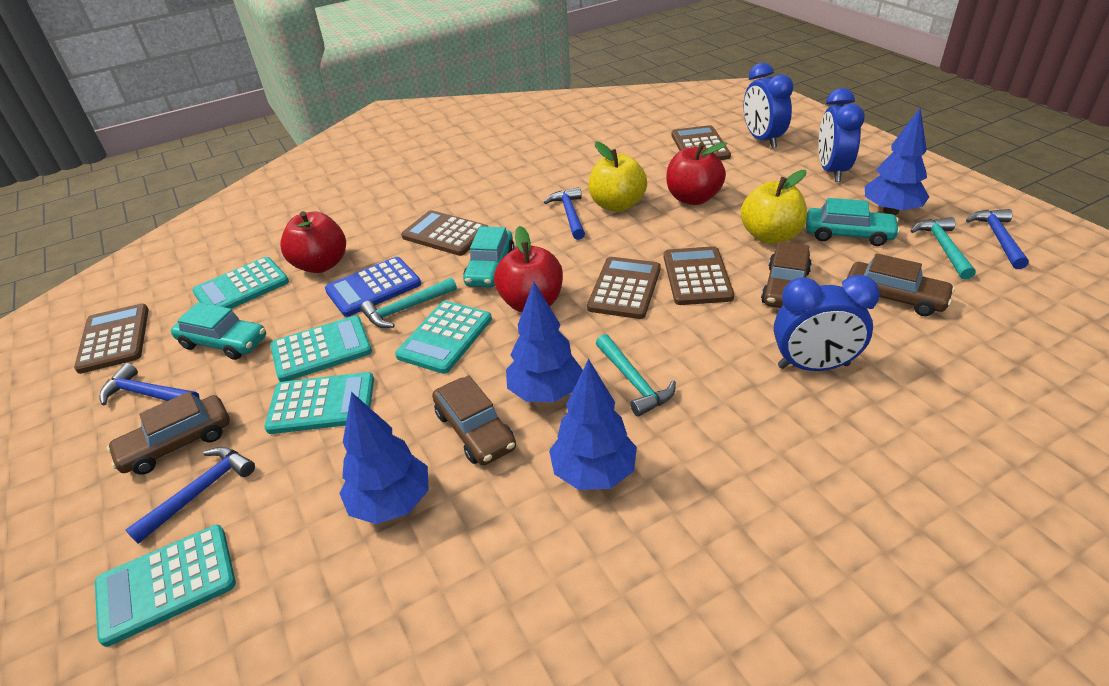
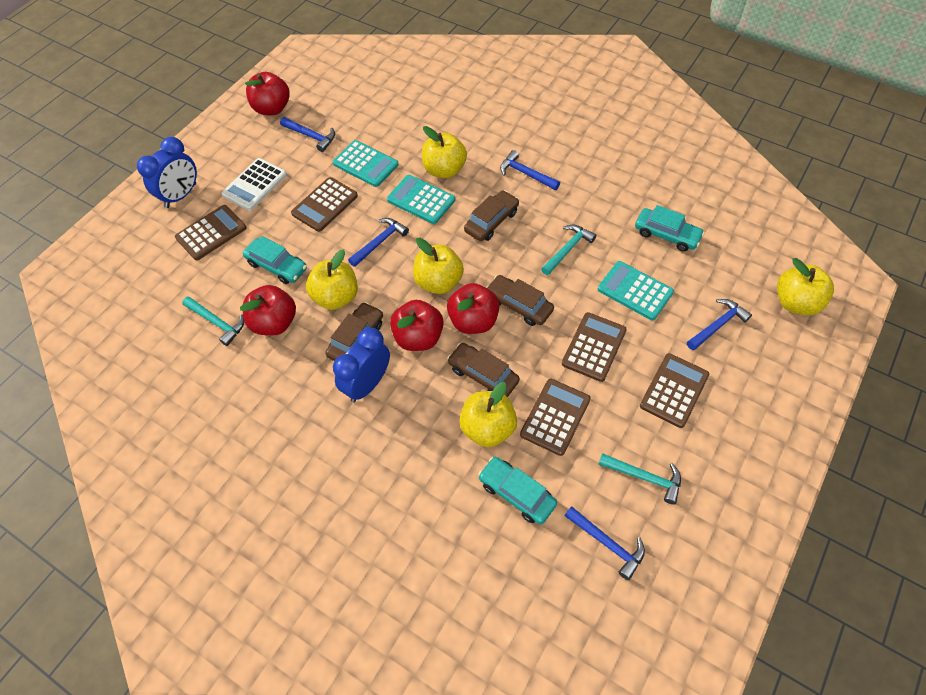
blue calculator: 1 -> 0
blue clock: 3 -> 2
blue hammer: 4 -> 5
blue tree: 4 -> 0
red apple: 3 -> 4
turquoise calculator: 5 -> 3
white calculator: 0 -> 1
yellow apple: 2 -> 5

